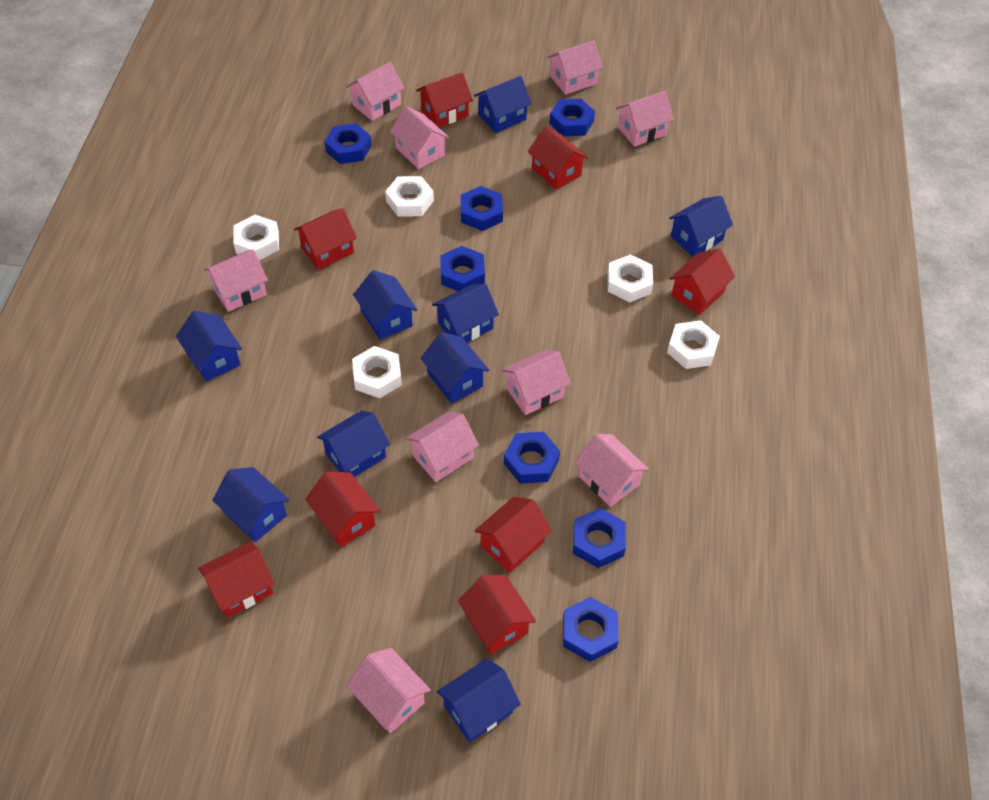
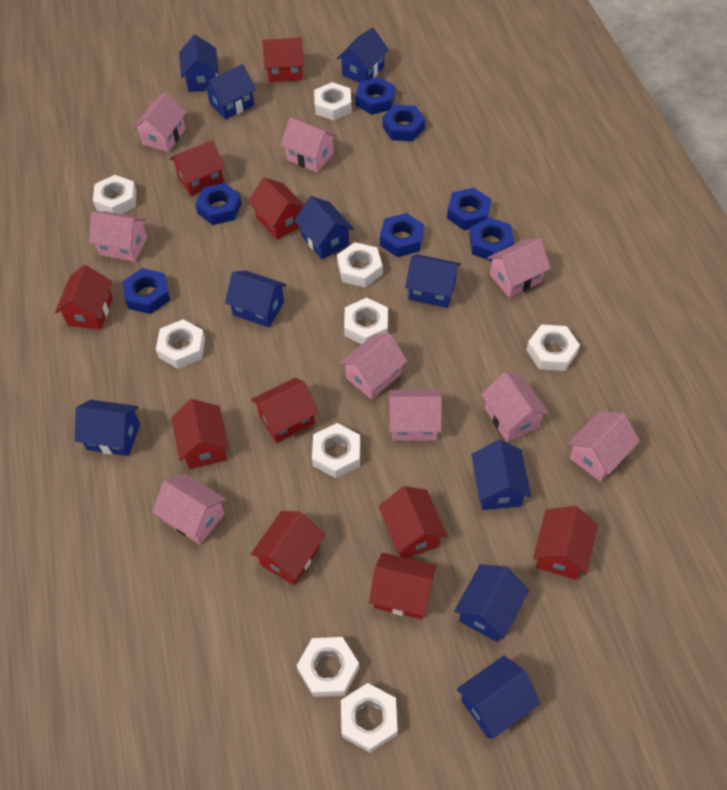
blue house: 9 -> 10
red house: 8 -> 10
white nut: 5 -> 9

